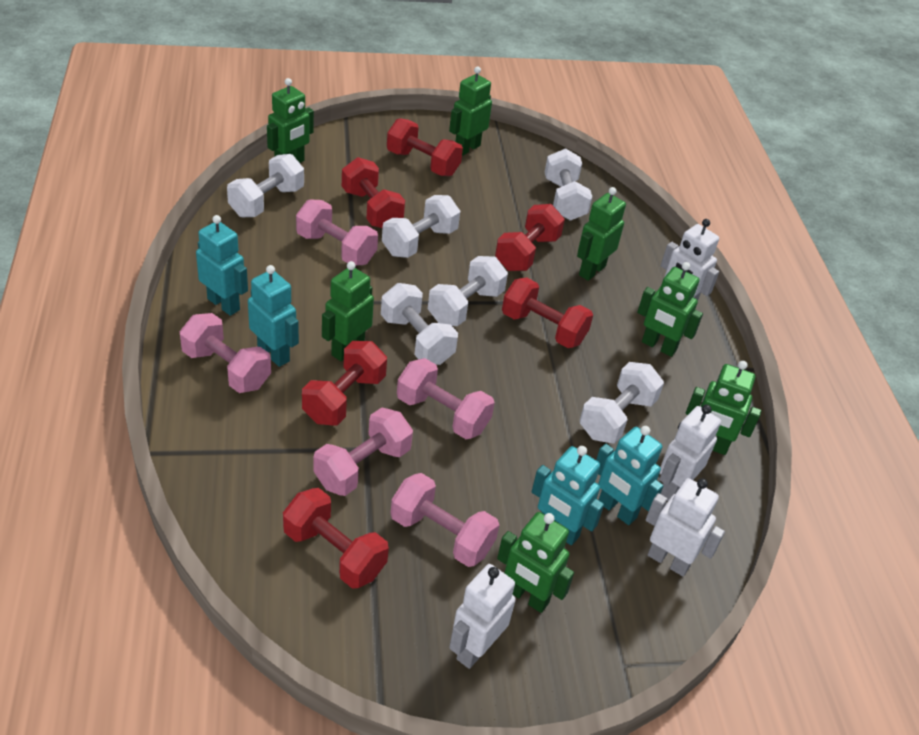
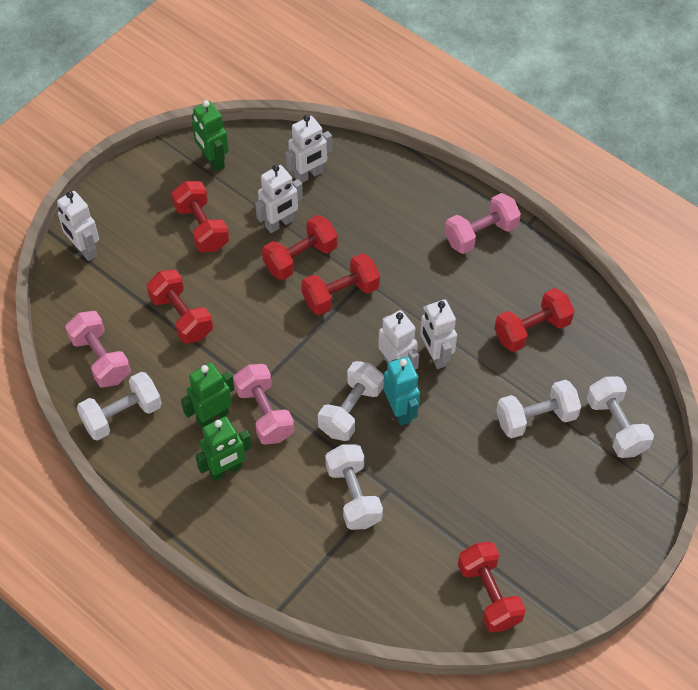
green robot: 7 -> 3
pink dumbbell: 5 -> 3
turquoise robot: 4 -> 1
white dumbbell: 6 -> 5
white robot: 4 -> 5

